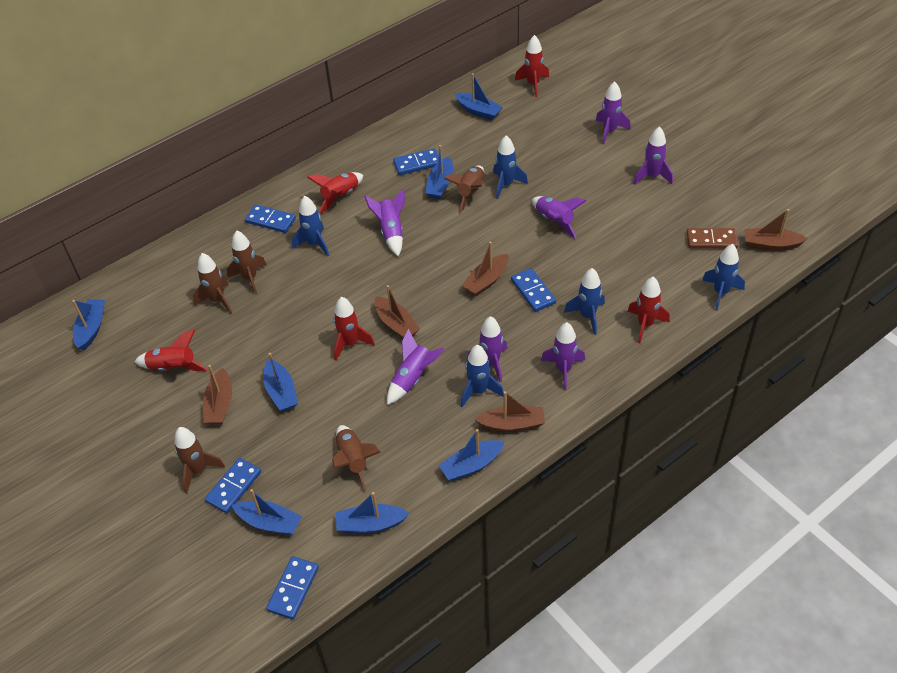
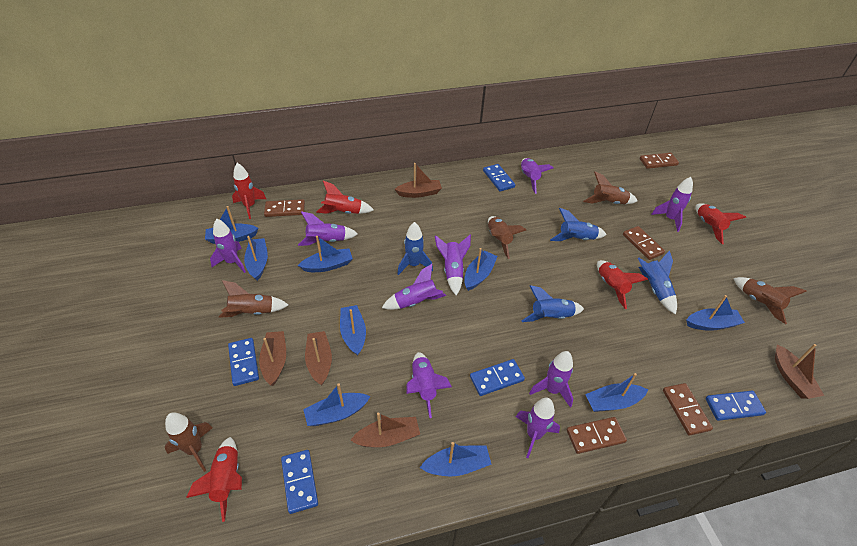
blue boat: 7 -> 9
blue rocket: 5 -> 4
brown domino: 1 -> 5
purple rocket: 7 -> 9

